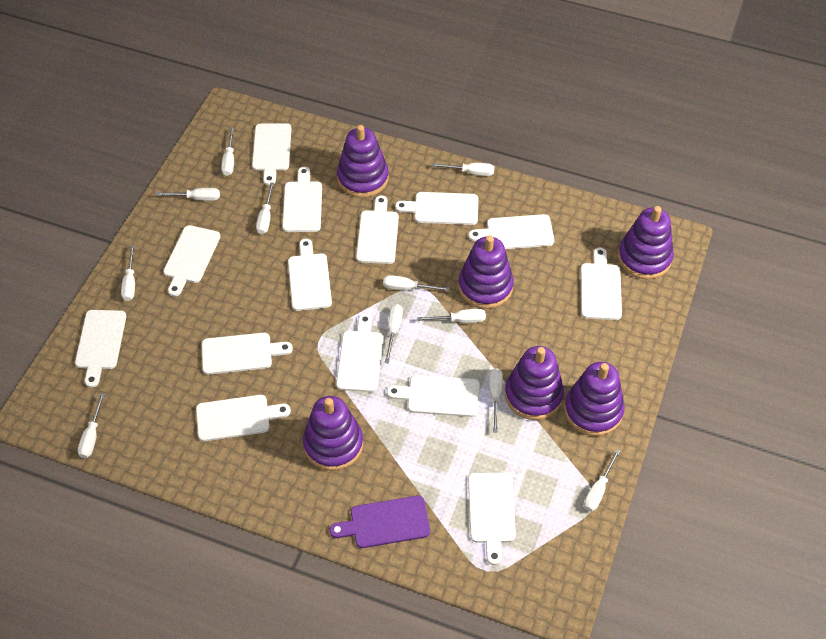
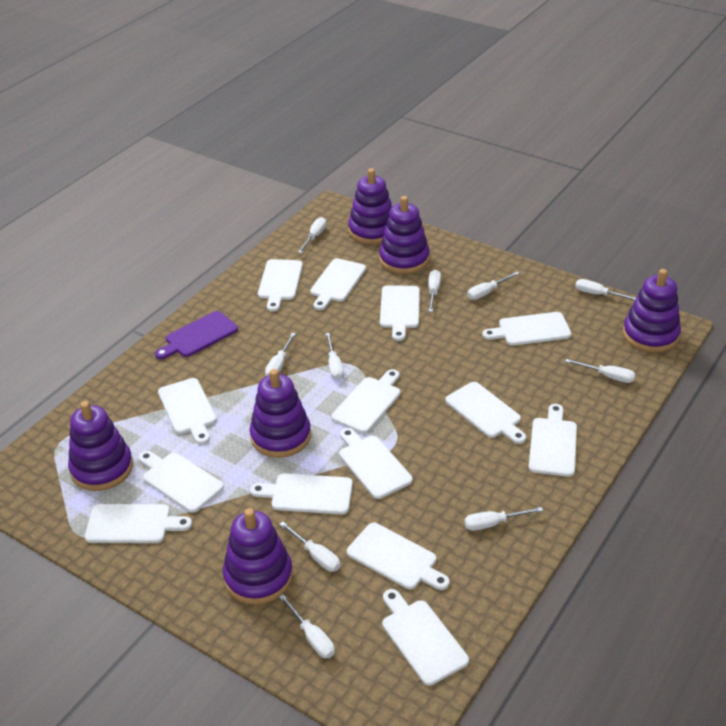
white screwdriver: 11 -> 10

